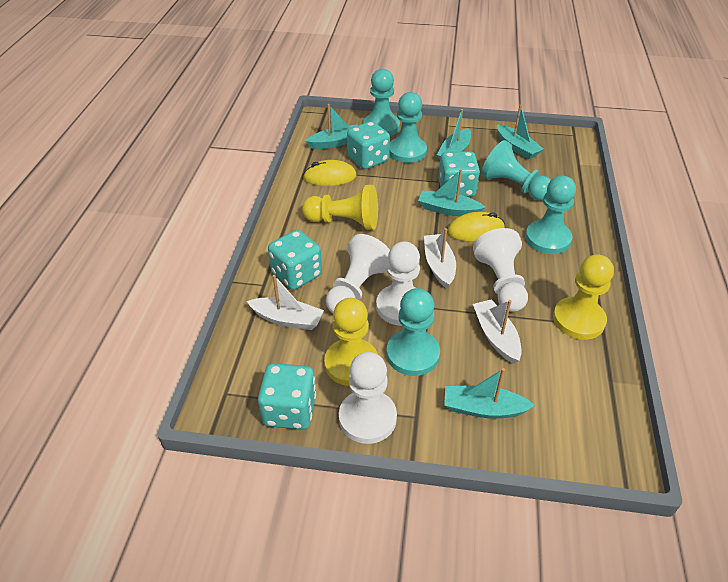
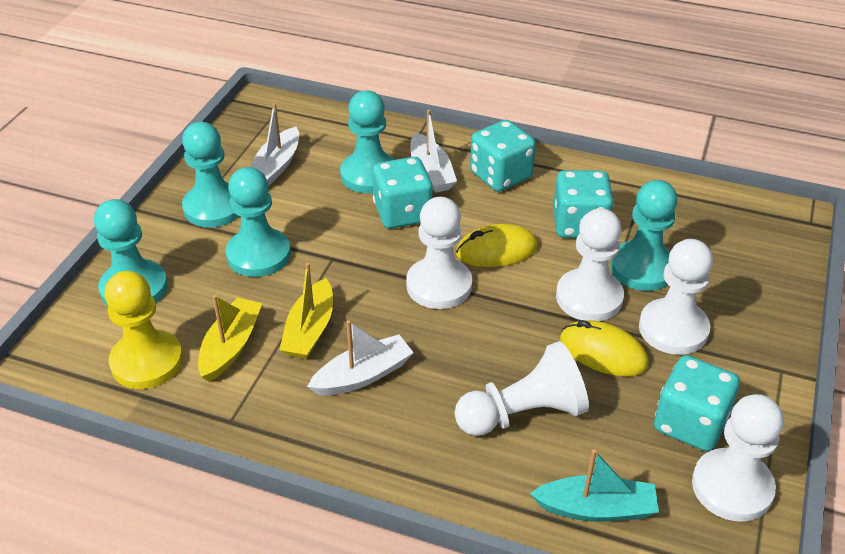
turquoise boat: 5 -> 1
white pawn: 4 -> 5
yellow boat: 0 -> 2
yellow pawn: 3 -> 1

